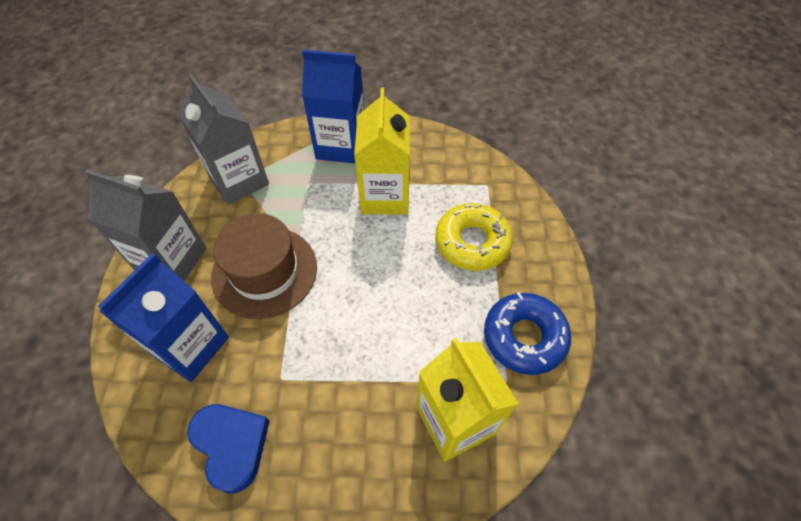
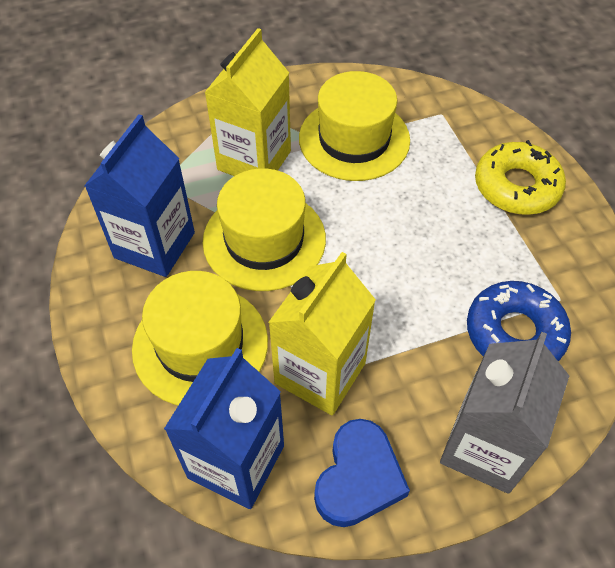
brown hat: 1 -> 0
grey carton: 2 -> 1
yellow hat: 0 -> 3

